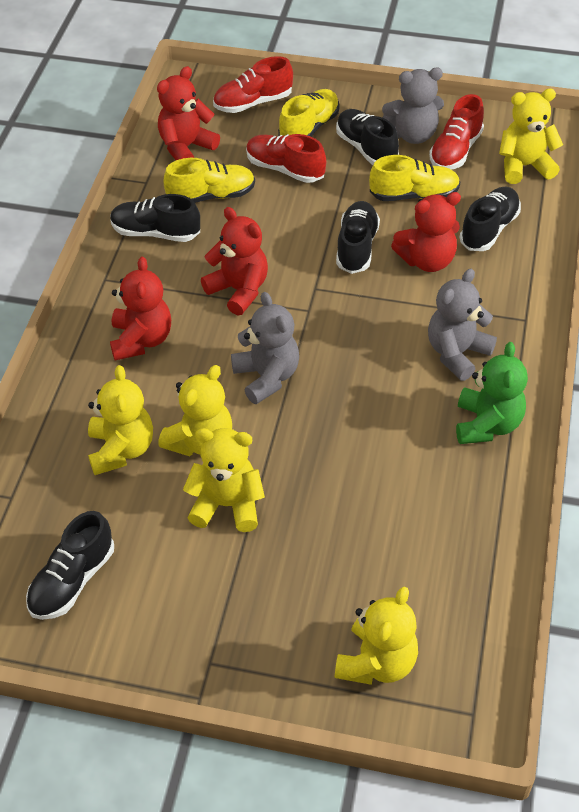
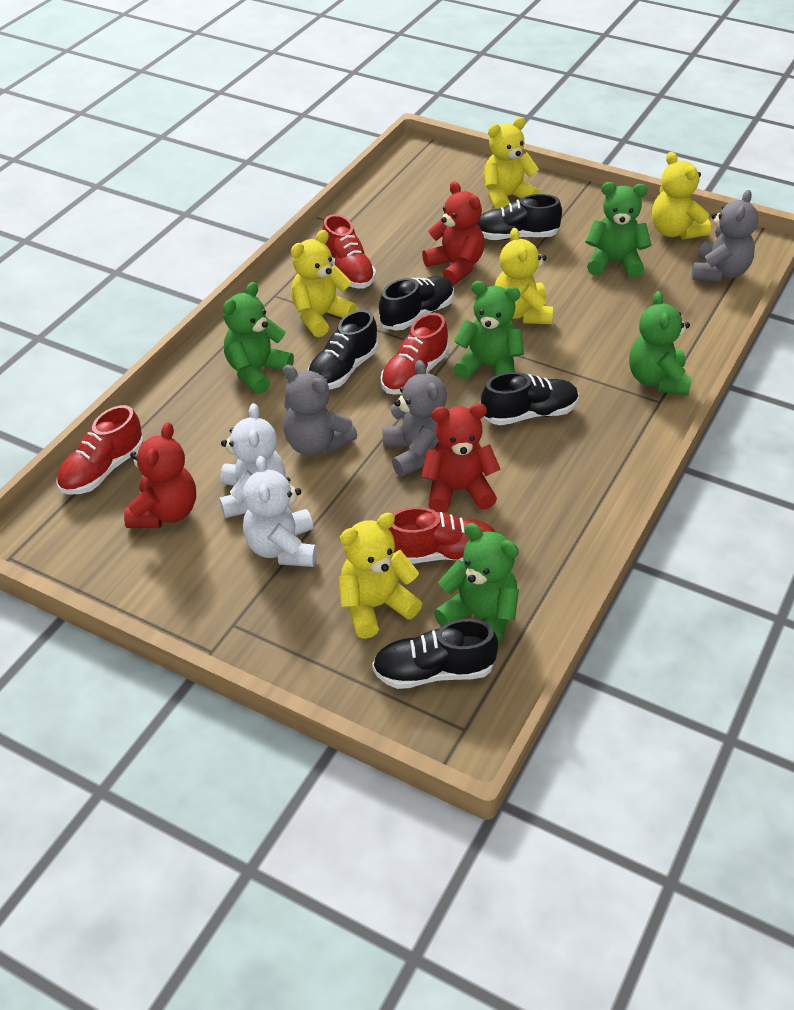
green teddy bear: 1 -> 5
red shoe: 3 -> 4
red teddy bear: 4 -> 3
white teddy bear: 0 -> 2
yellow shoe: 3 -> 0

